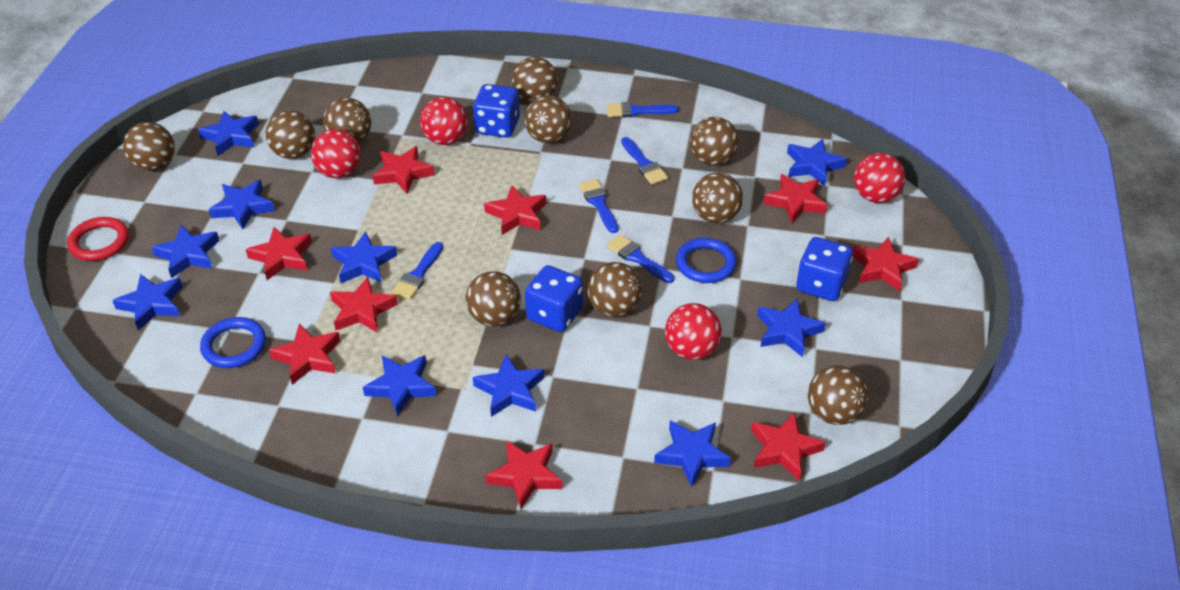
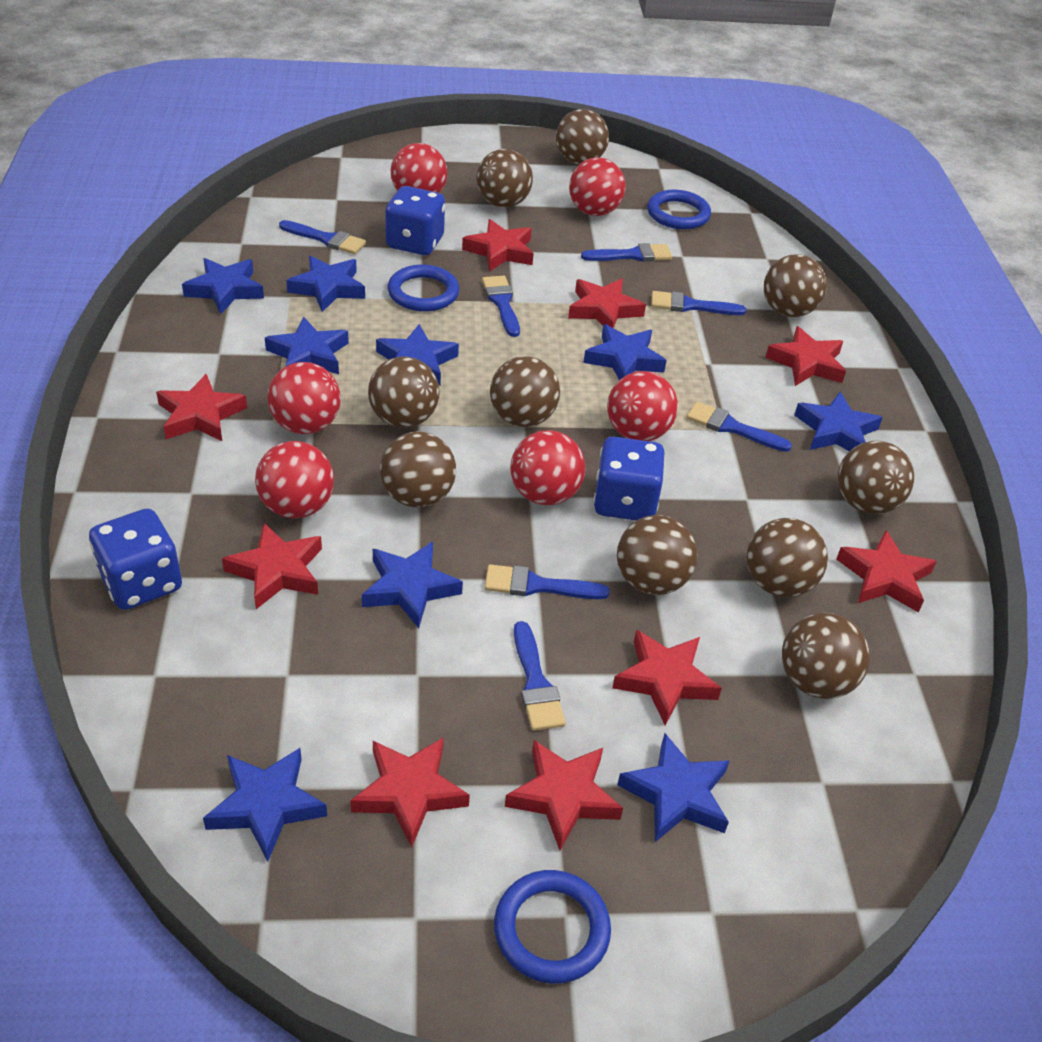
blue brush: 5 -> 7
blue ring: 2 -> 3
blue star: 10 -> 9
red ball: 4 -> 6
red ring: 1 -> 0

